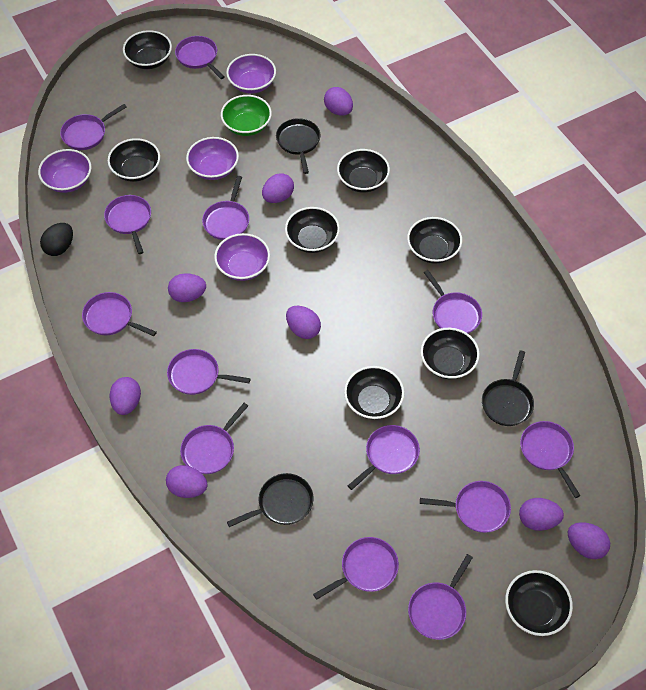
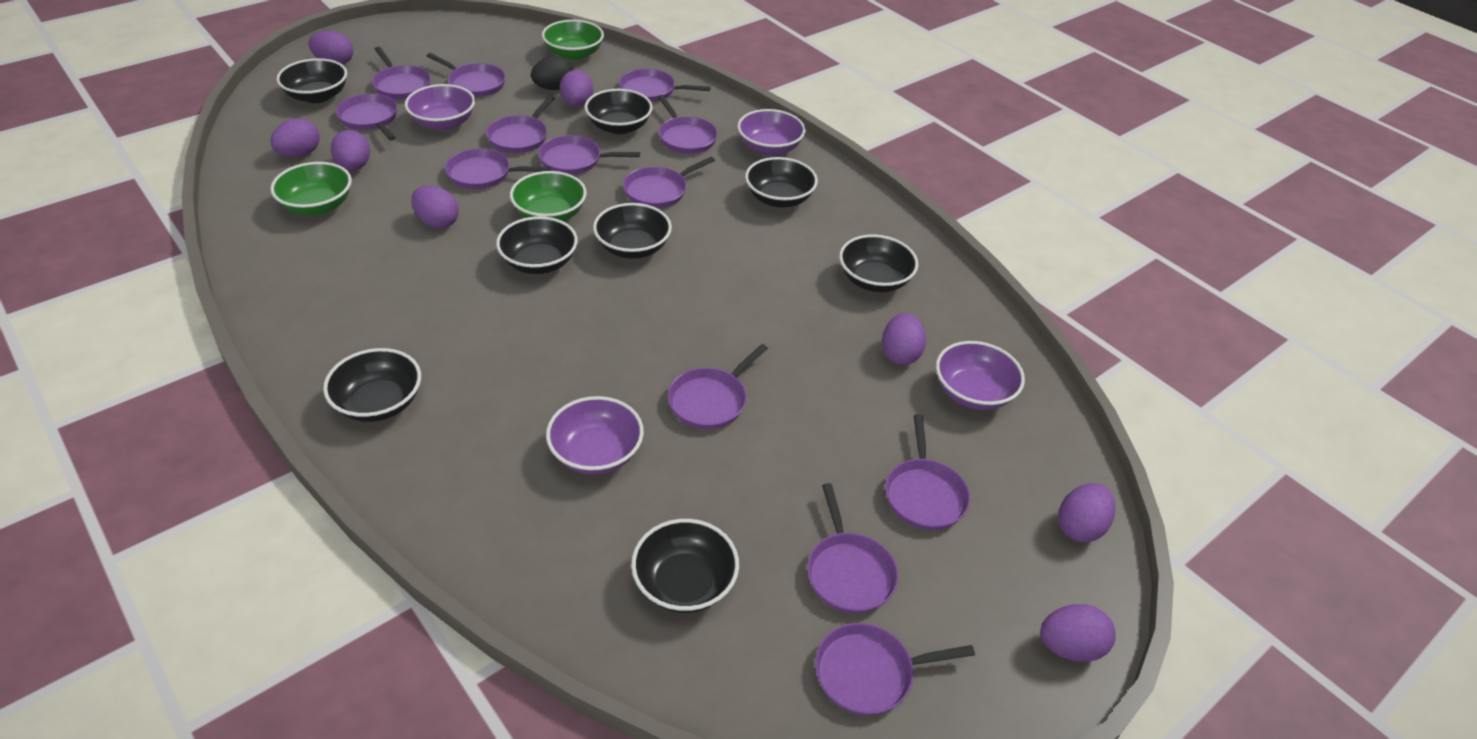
black pan: 3 -> 0
green bowl: 1 -> 3

